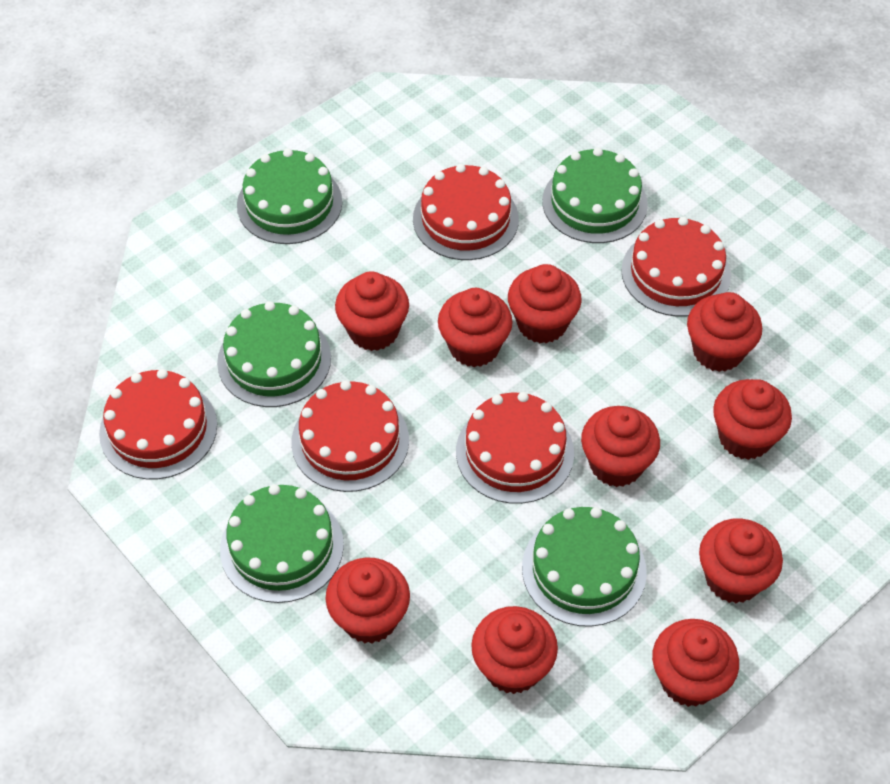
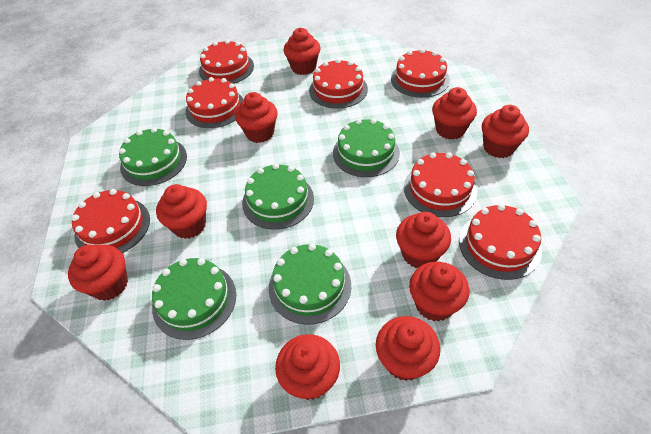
red cake: 5 -> 7

